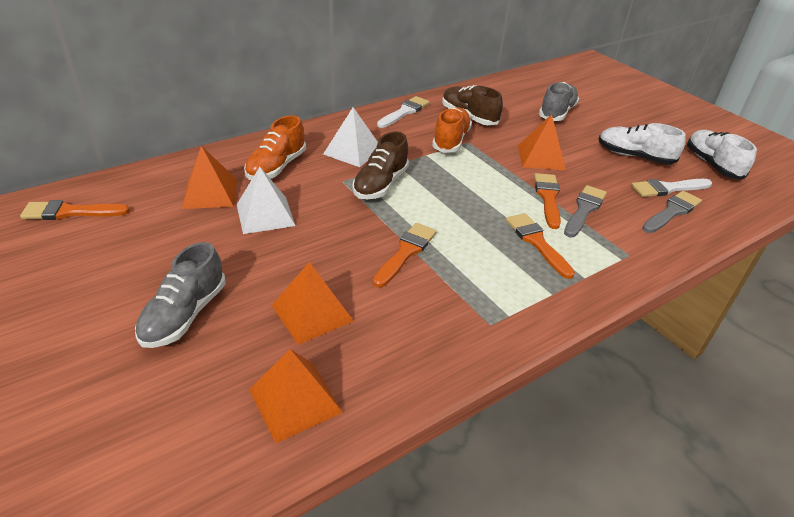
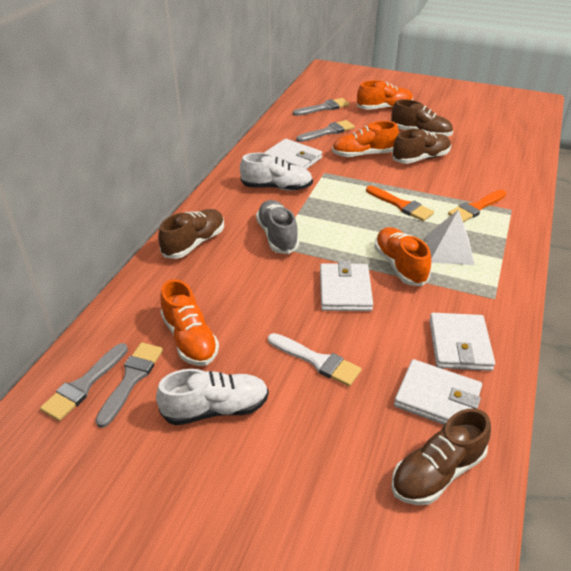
brown shoe: 2 -> 4
grey brush: 2 -> 4
grey shoe: 2 -> 1
orange brush: 4 -> 2
orange pyramid: 4 -> 0
orange shoe: 2 -> 4
white brush: 2 -> 1
white pyramid: 2 -> 1
white wallet: 0 -> 4

